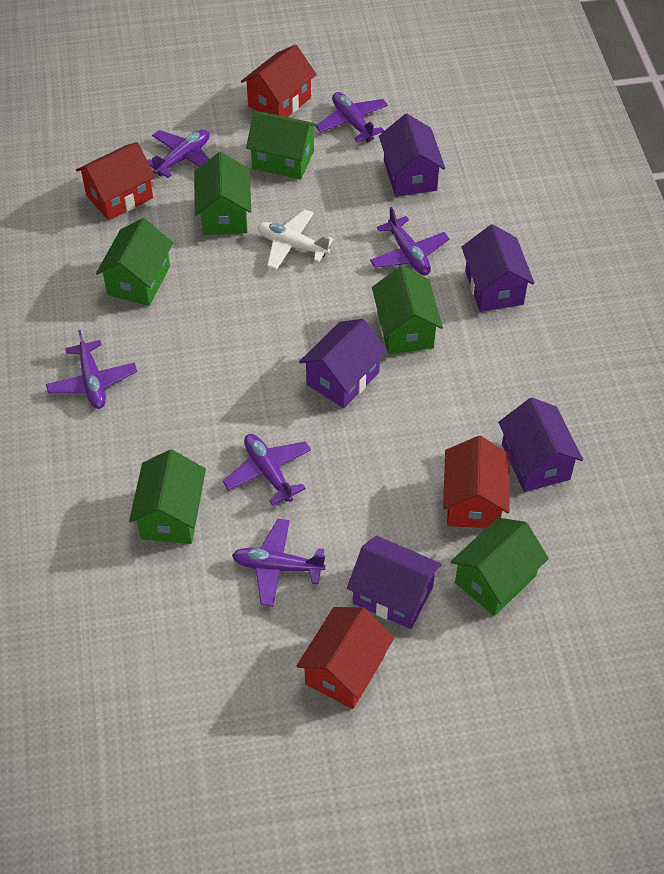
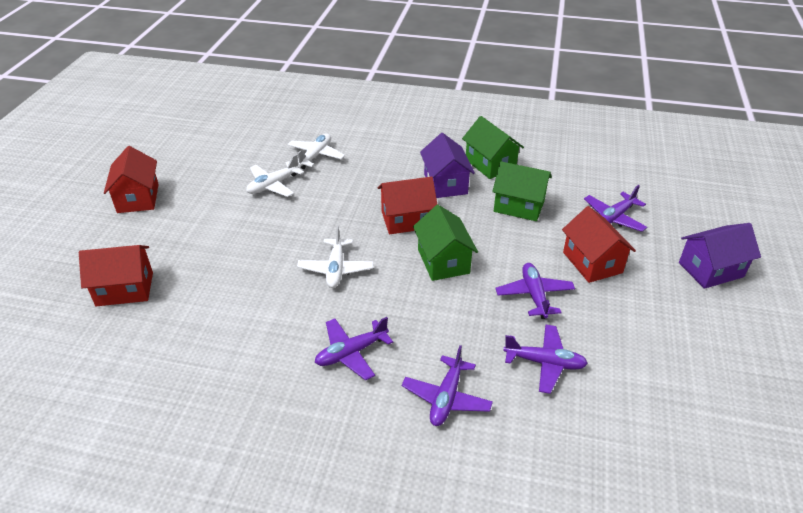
green house: 6 -> 3
purple house: 5 -> 2
purple plane: 6 -> 5
white plane: 1 -> 3

